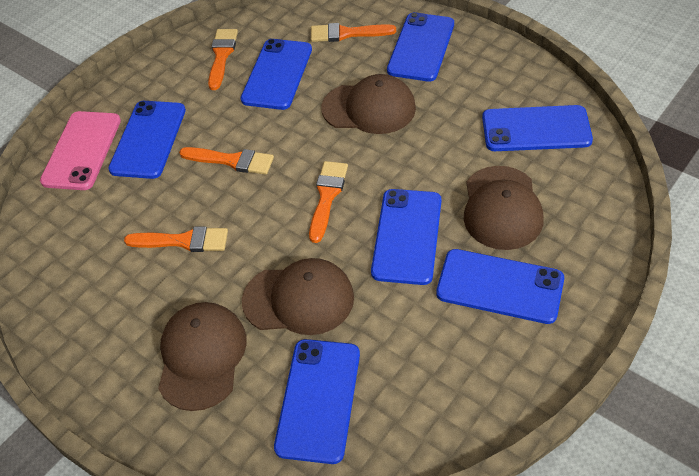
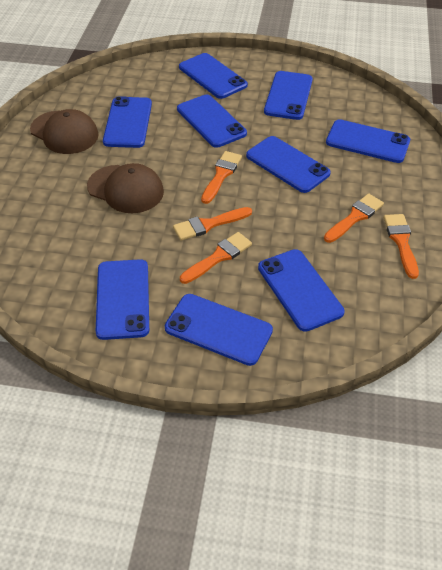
blue phone: 7 -> 9
brown cap: 4 -> 2
pink phone: 1 -> 0

